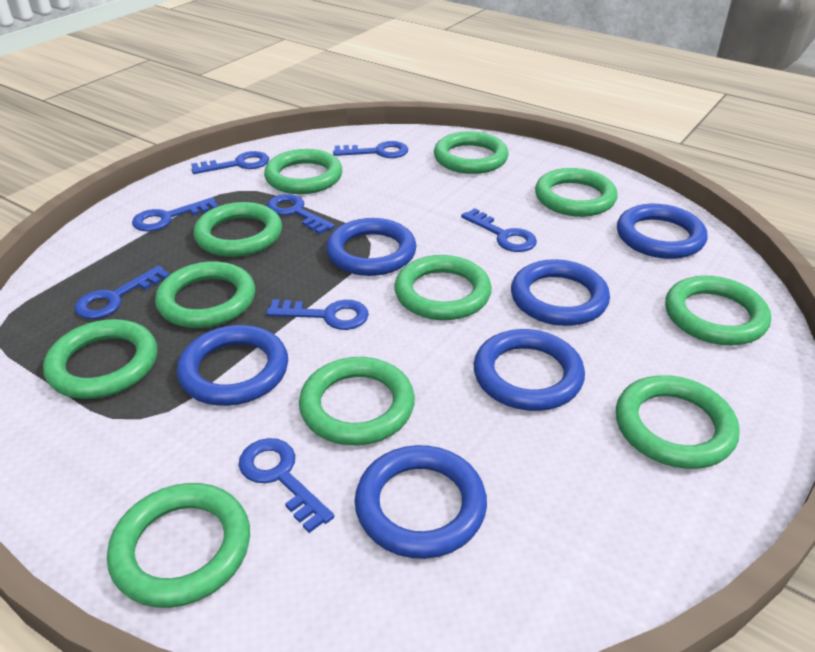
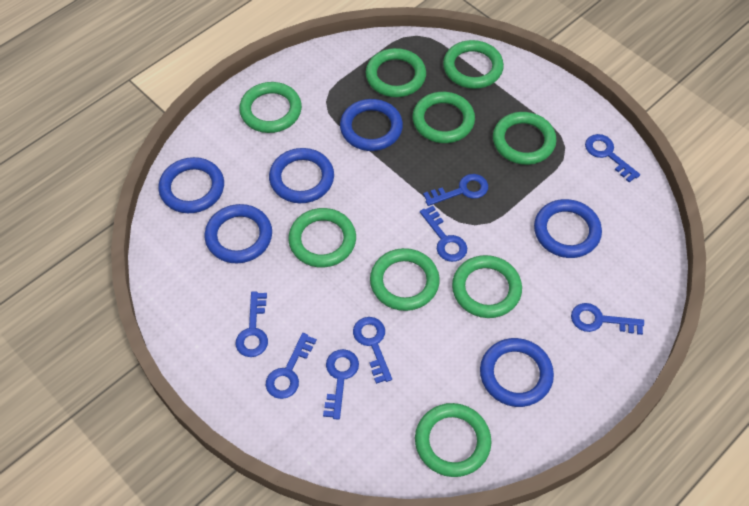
green ring: 11 -> 9

